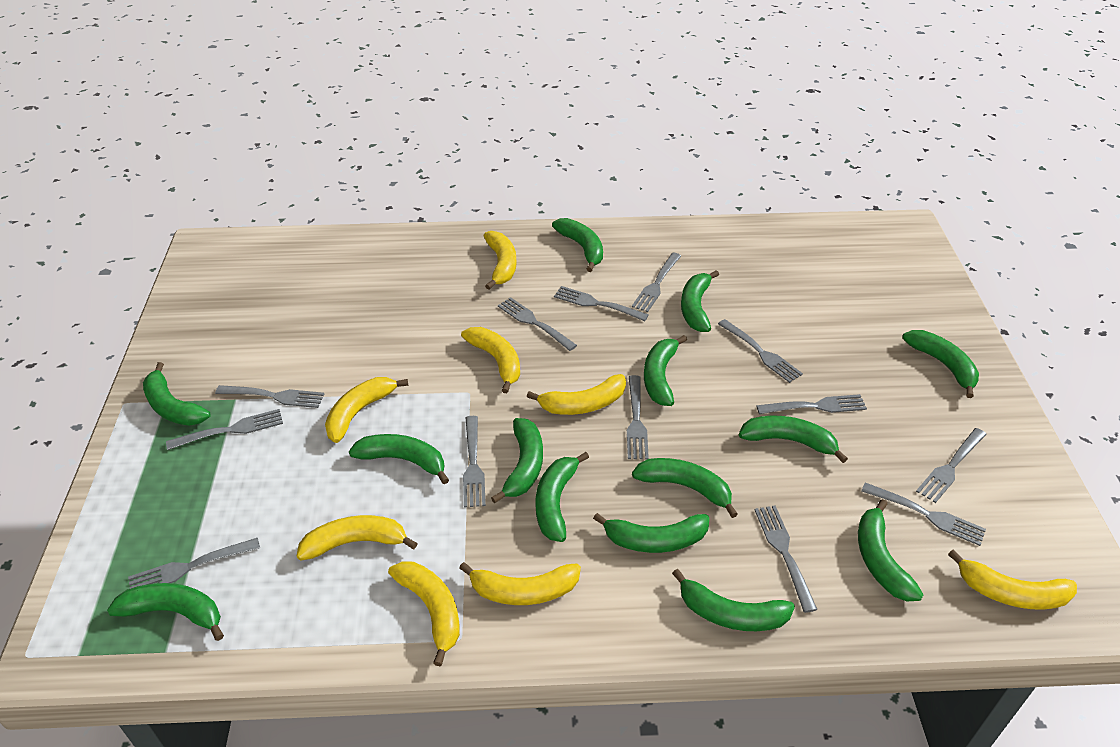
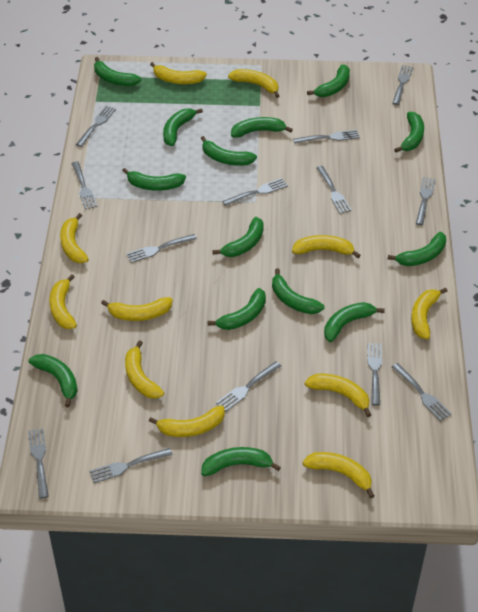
yellow banana: 8 -> 11

